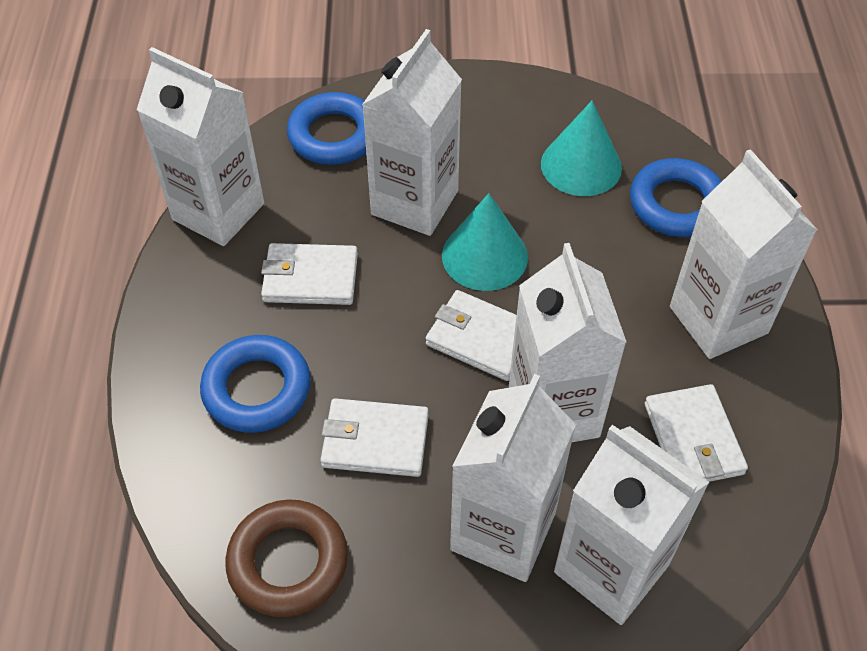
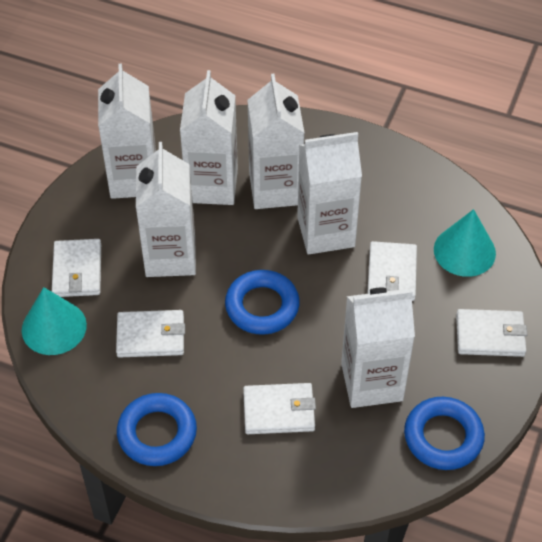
brown ring: 1 -> 0
white wallet: 4 -> 5

